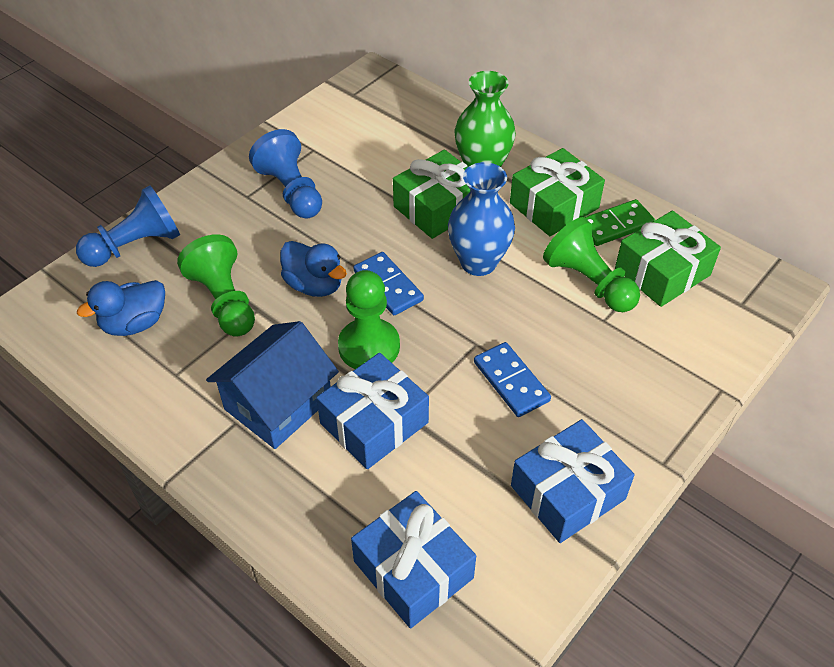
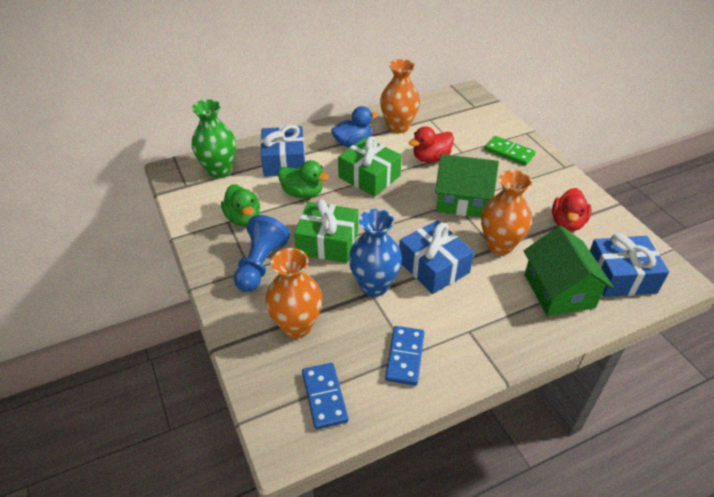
blue duck: 2 -> 1
blue house: 1 -> 0
blue pawn: 2 -> 1
green duck: 0 -> 2
green gift: 3 -> 2
green house: 0 -> 2
green pawn: 3 -> 0
orange vase: 0 -> 3
red duck: 0 -> 2

